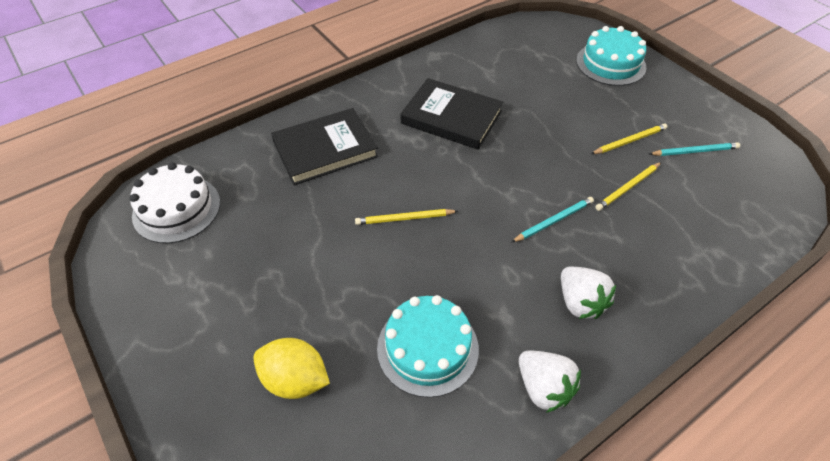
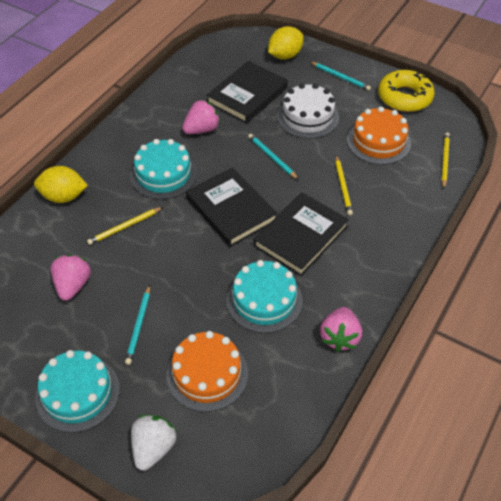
black book: 2 -> 3
orange cake: 0 -> 2
pink strawberry: 0 -> 3
turquoise cake: 2 -> 3
turquoise pencil: 2 -> 3
white strawberry: 2 -> 1
yellow donut: 0 -> 1
yellow lemon: 1 -> 2

